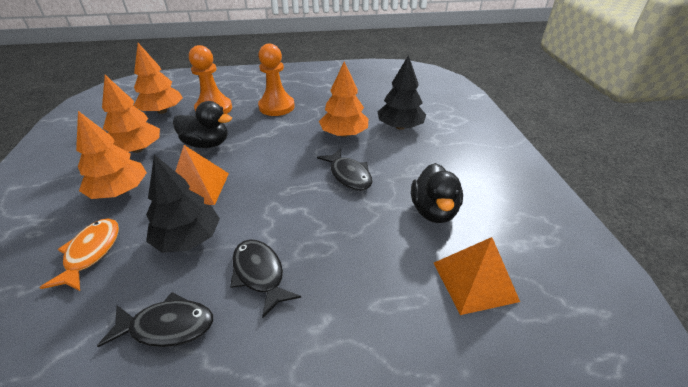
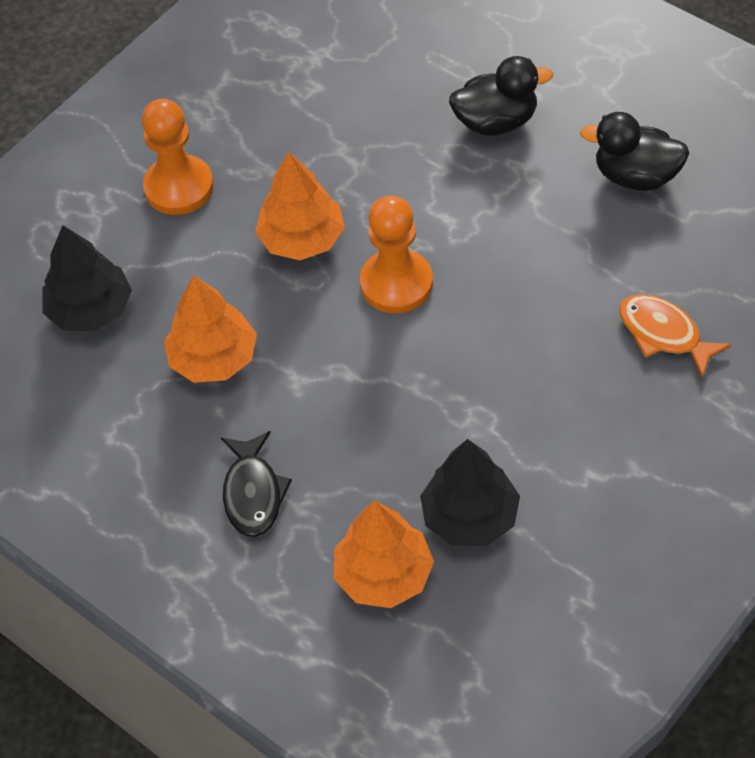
black fish: 3 -> 1
orange pyramid: 2 -> 0
orange tree: 4 -> 3

